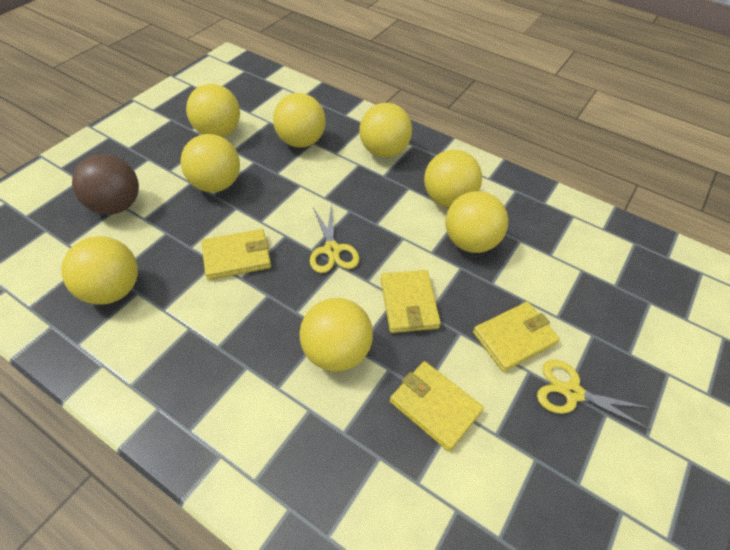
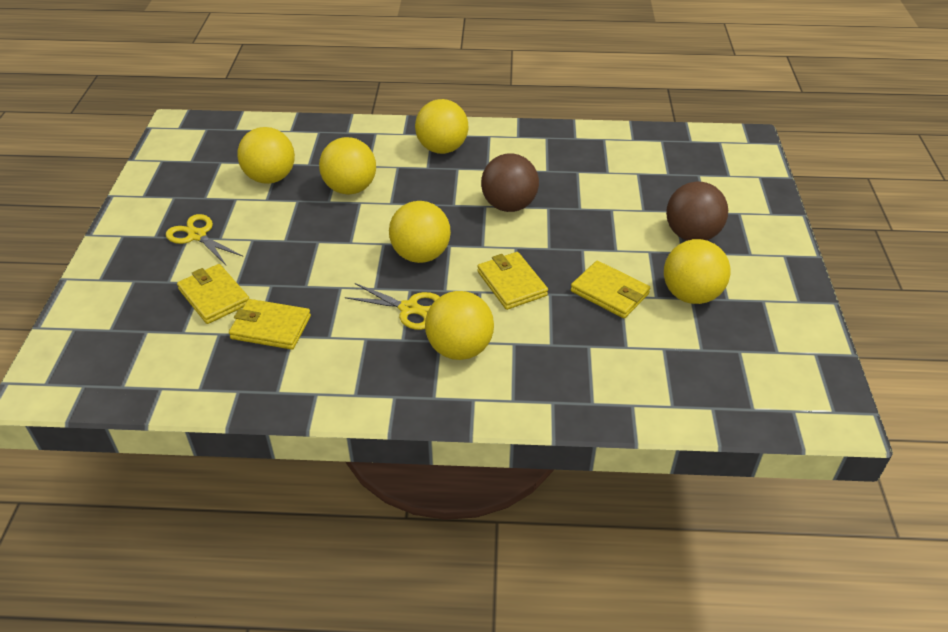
brown ball: 1 -> 2
yellow ball: 8 -> 6

